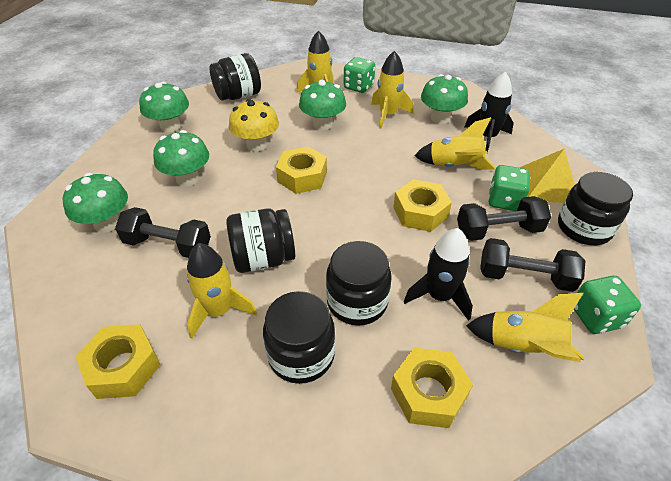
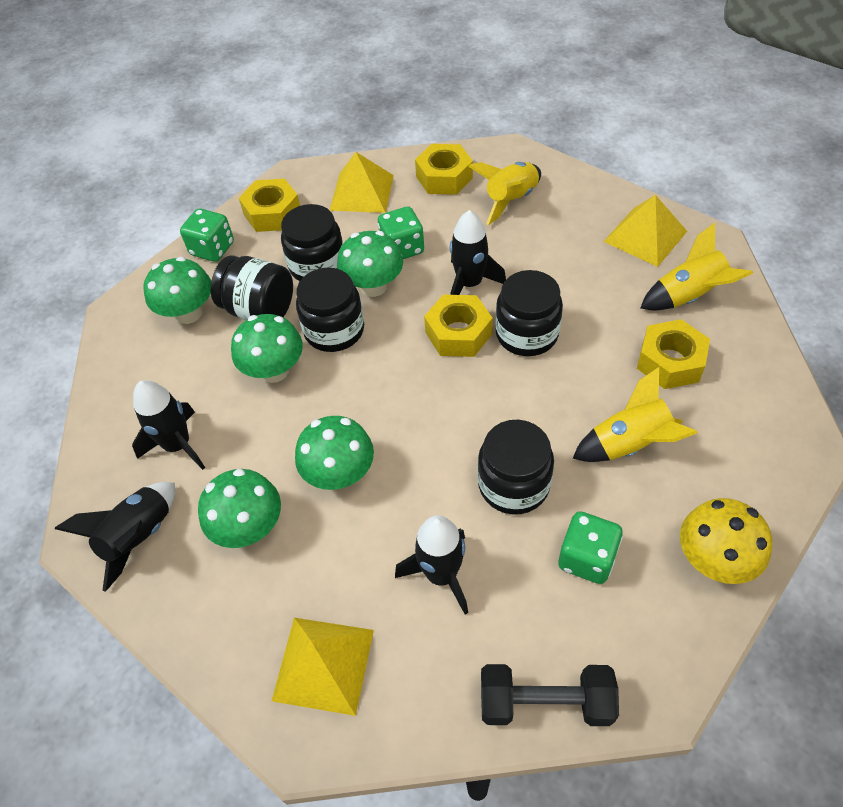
black dumbbell: 3 -> 1
black rocket: 2 -> 4
yellow pyramid: 1 -> 3
yellow rocket: 5 -> 3

